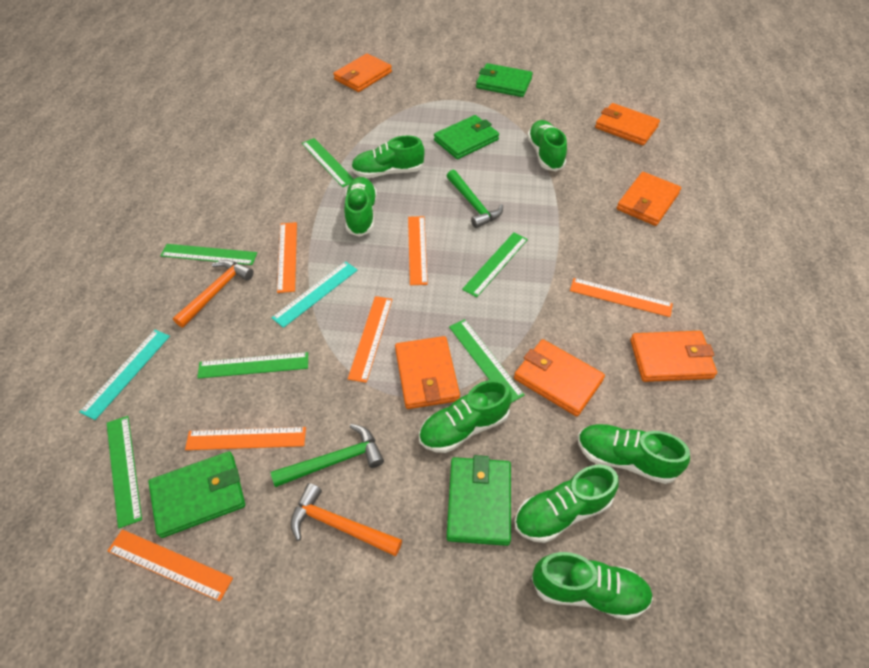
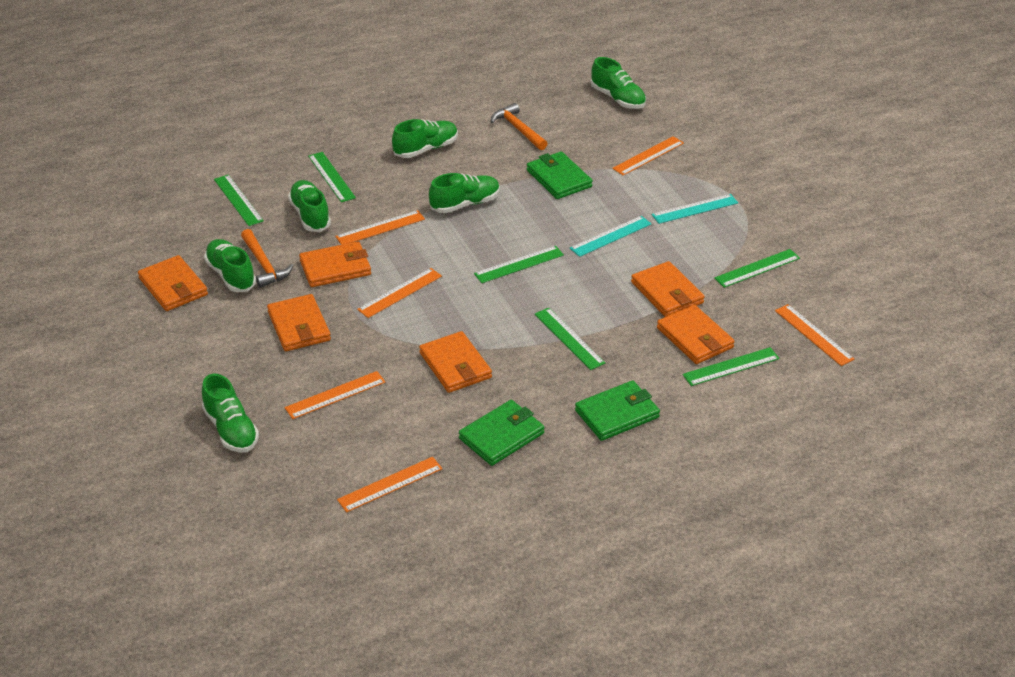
green hammer: 2 -> 0
green shoe: 7 -> 6
green wallet: 4 -> 3

